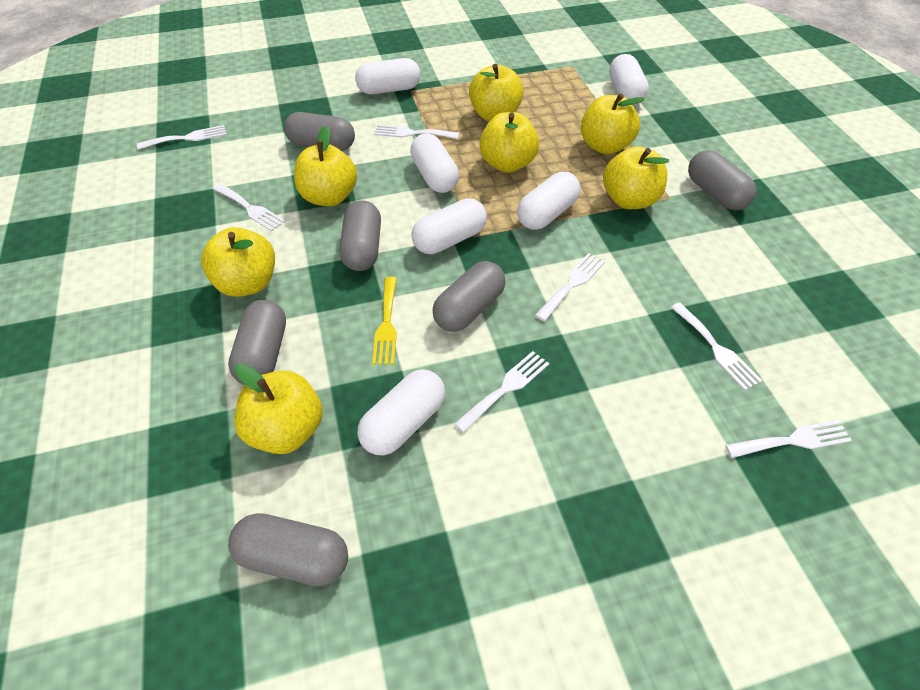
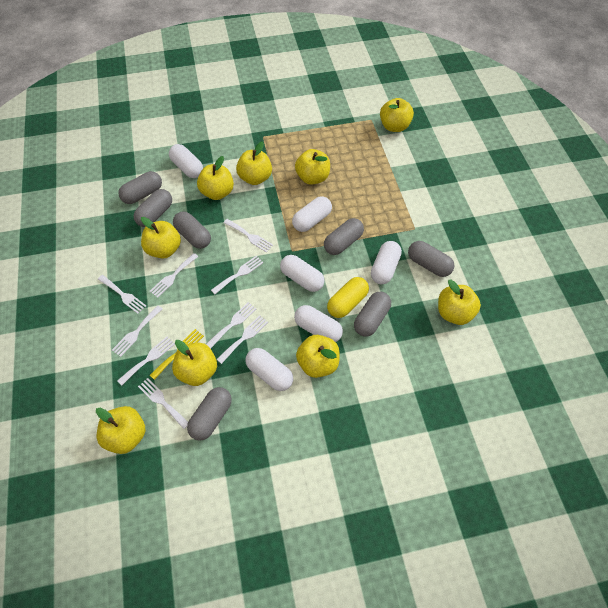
grey capsule: 6 -> 7
white fork: 7 -> 9
yellow apple: 7 -> 9
yellow capsule: 0 -> 1

